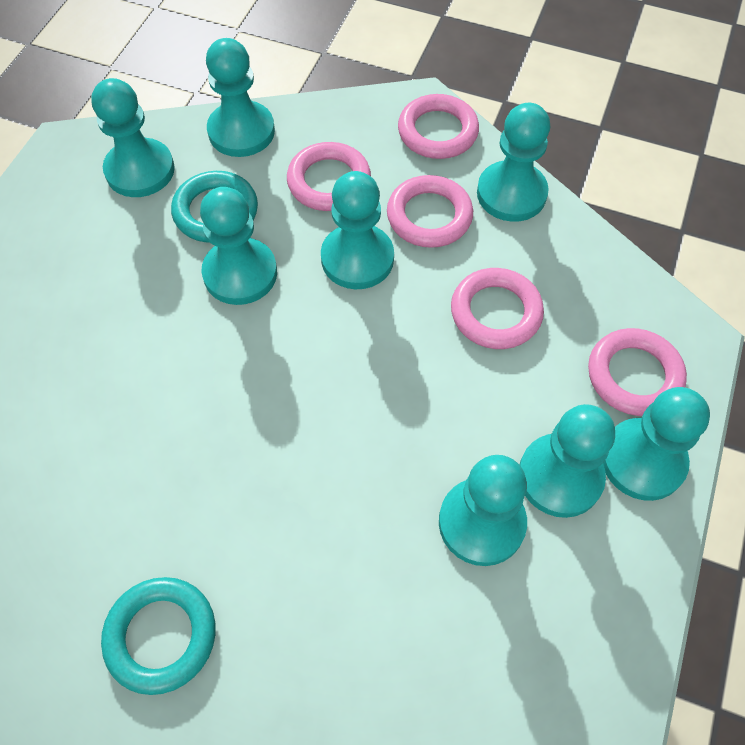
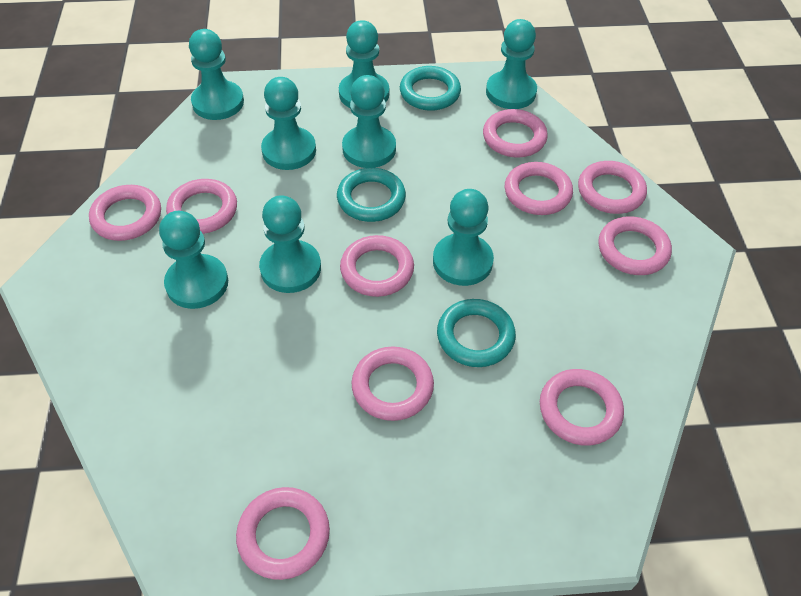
pink ring: 5 -> 10
turquoise ring: 2 -> 3

